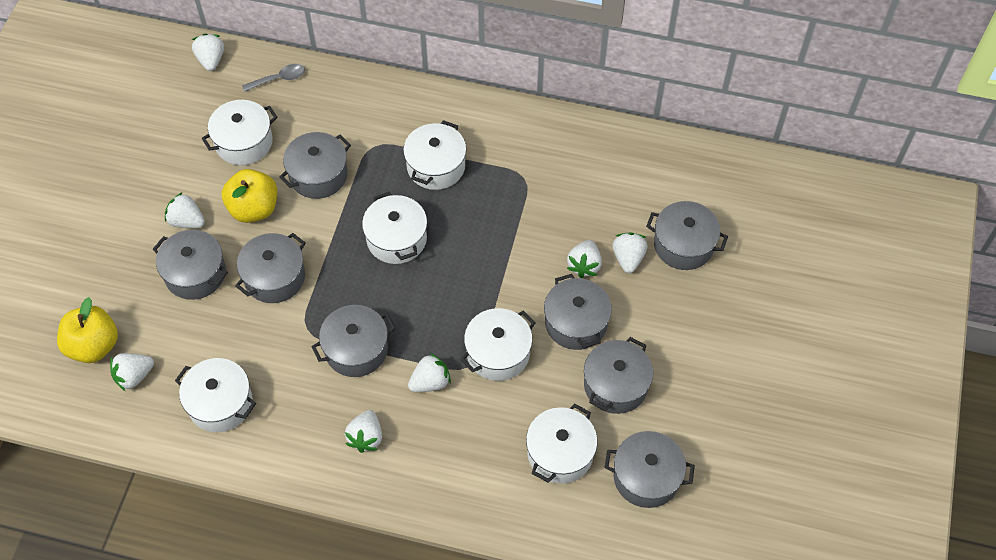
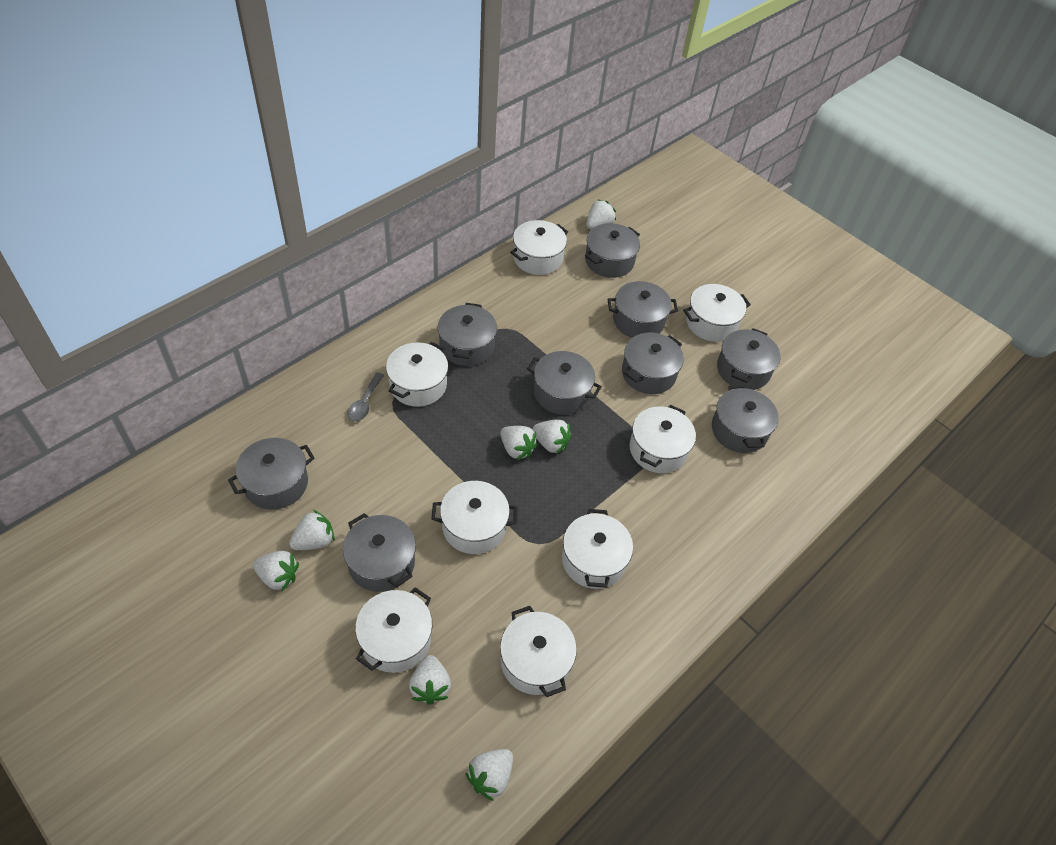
grey pot: 8 -> 9
white pot: 6 -> 8
yellow apple: 2 -> 0

